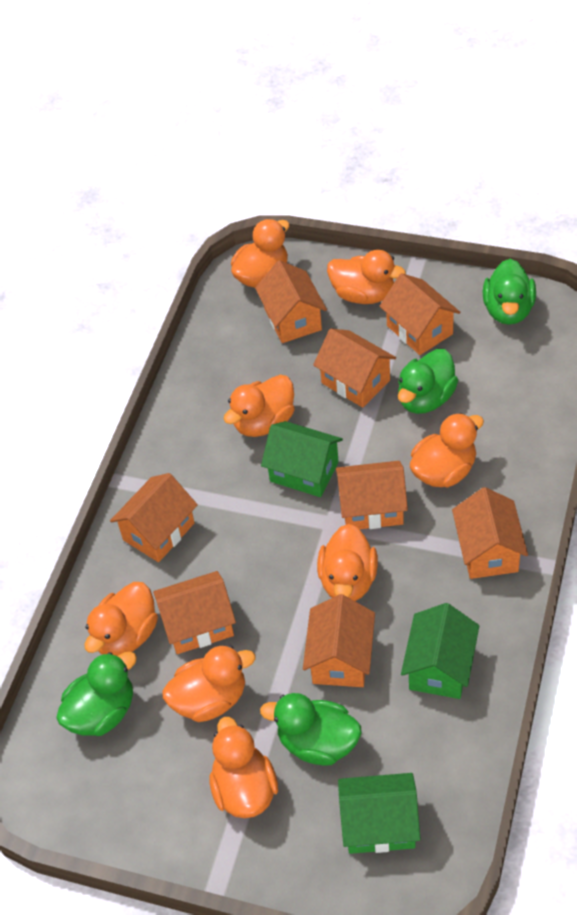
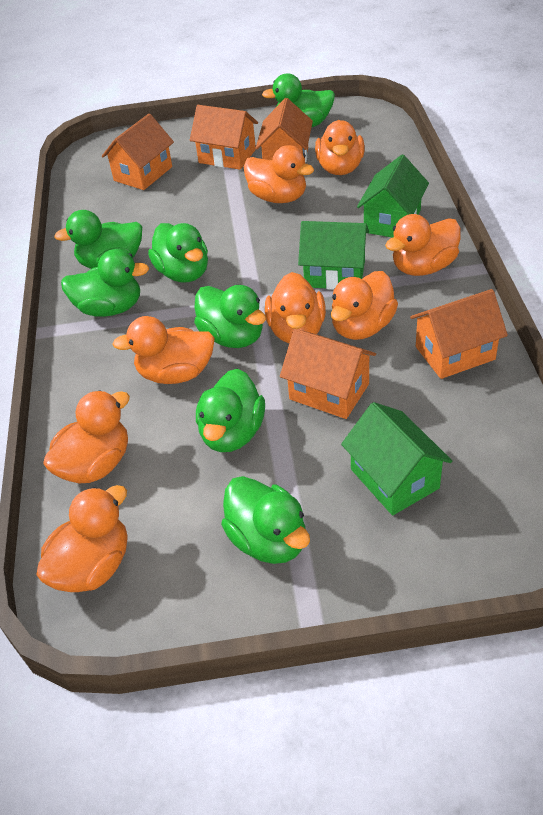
green duck: 4 -> 7
orange house: 8 -> 5

